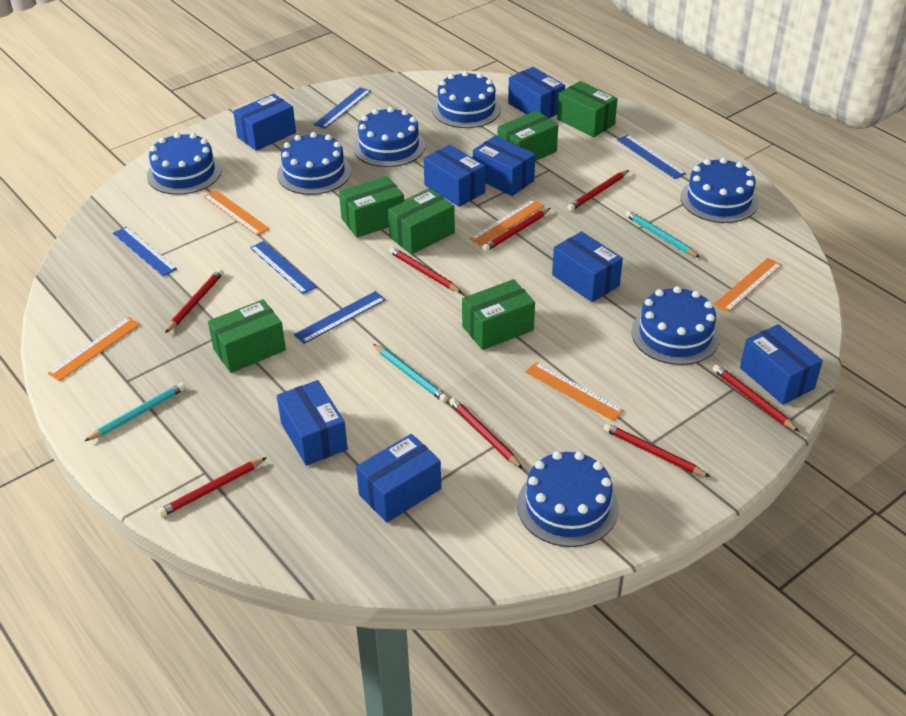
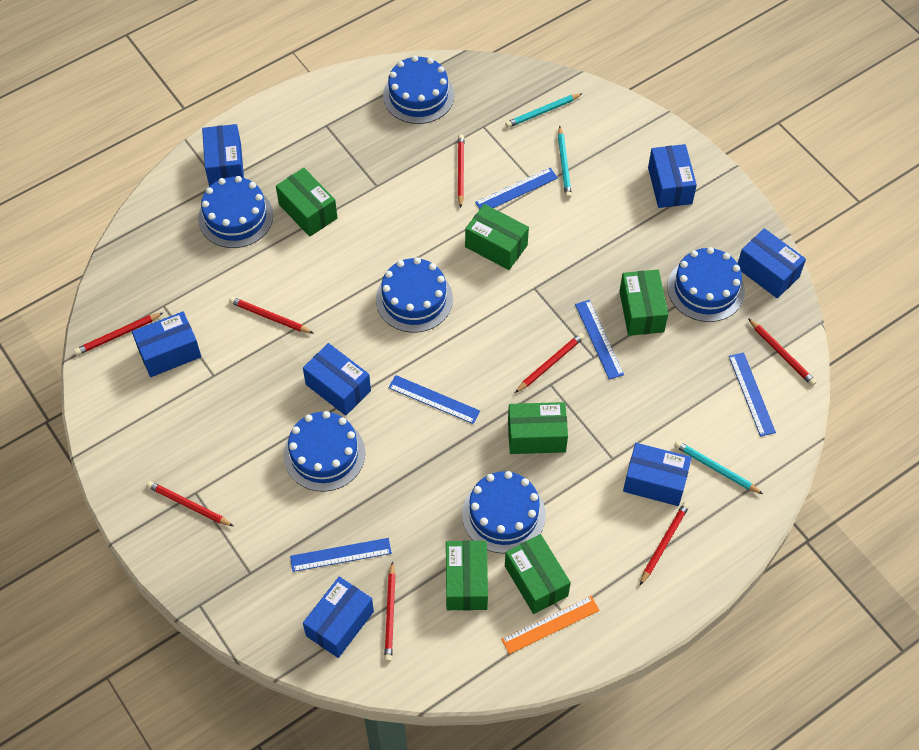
blue box: 8 -> 7
blue cake: 7 -> 6
orange ruler: 5 -> 1

